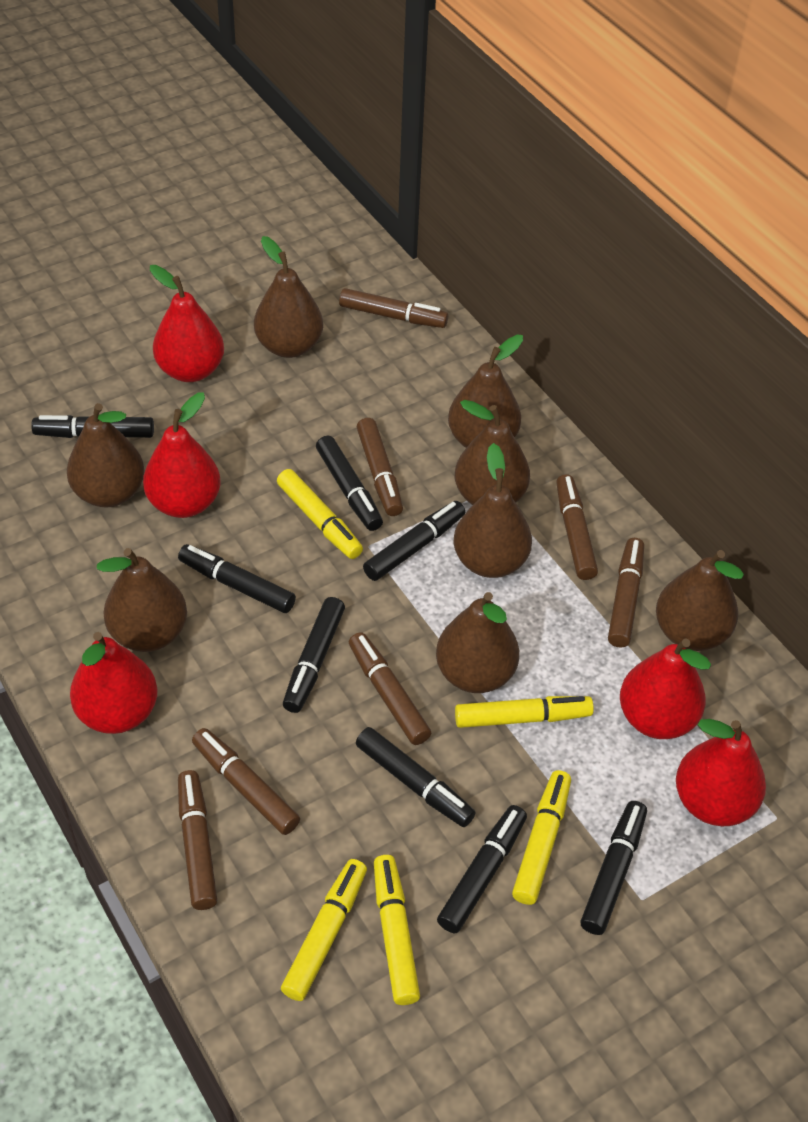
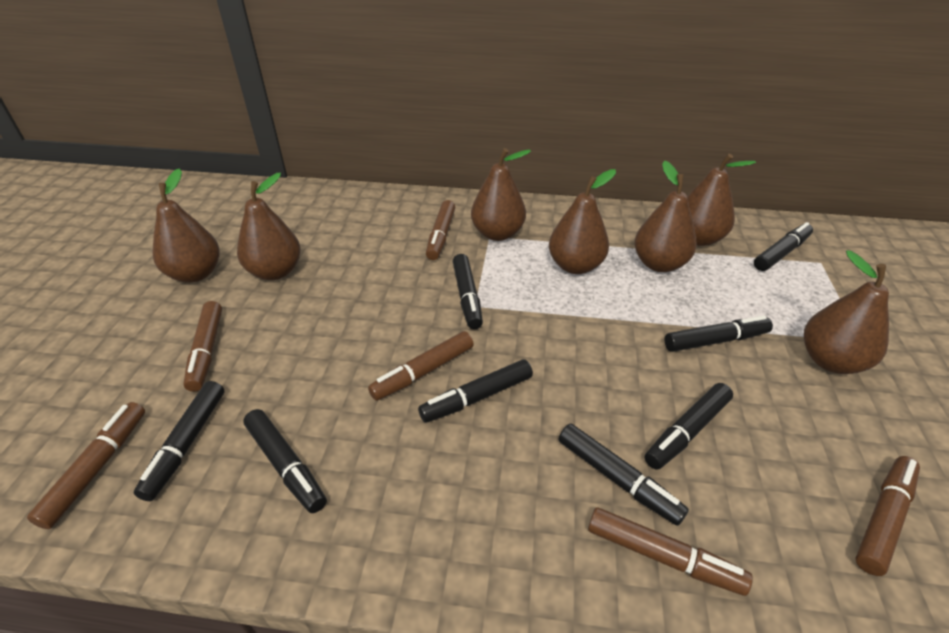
brown marker: 7 -> 6
brown pear: 8 -> 7
red pear: 5 -> 0
yellow marker: 5 -> 0

